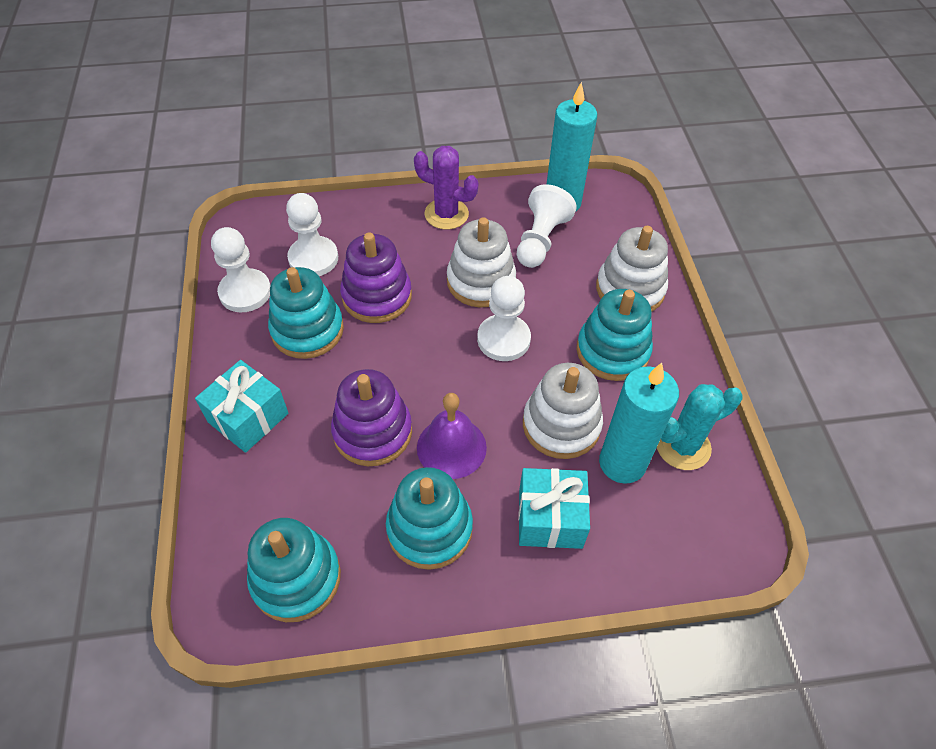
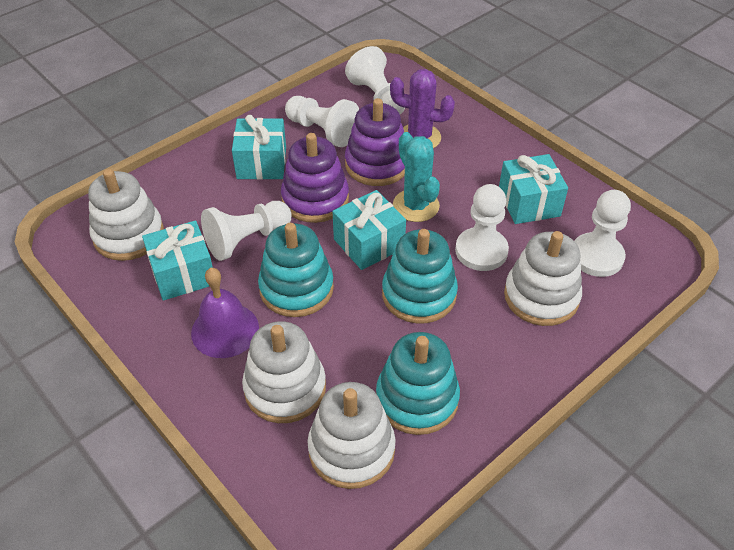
turquoise candle: 2 -> 0
turquoise gift: 2 -> 4
turquoise stacking toy: 4 -> 3
white pawn: 4 -> 5
white stacking toy: 3 -> 4

